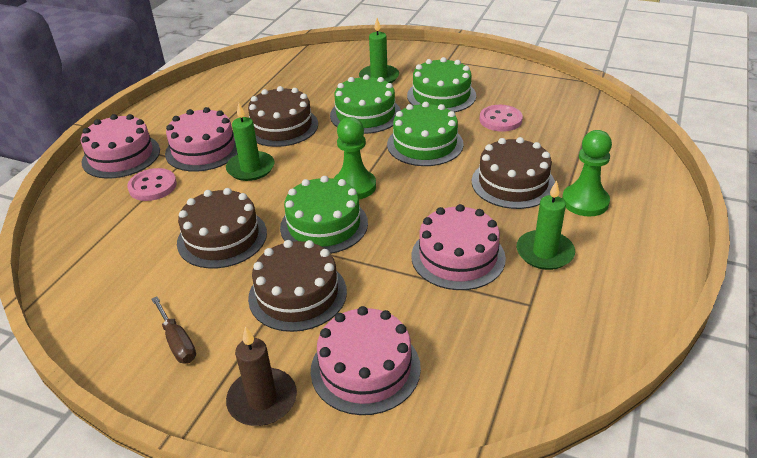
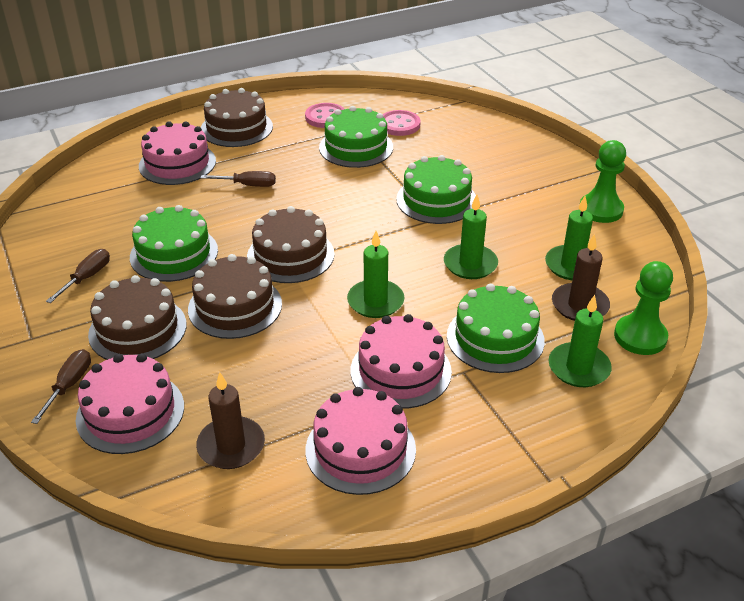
brown candle: 1 -> 2
brown screwdriver: 1 -> 3
green candle: 3 -> 4

